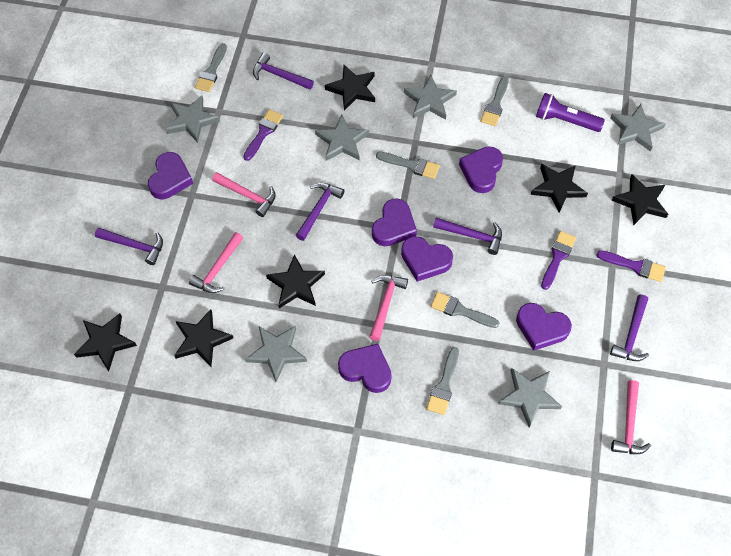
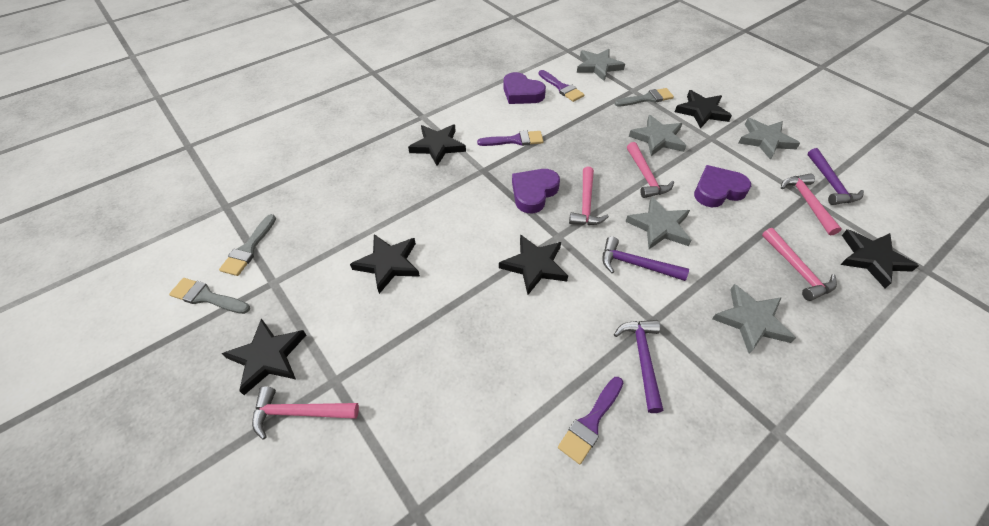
grey brush: 5 -> 3
grey star: 6 -> 5
pink hammer: 4 -> 5
purple flashlight: 1 -> 0
purple hammer: 5 -> 3
purple heart: 6 -> 3

